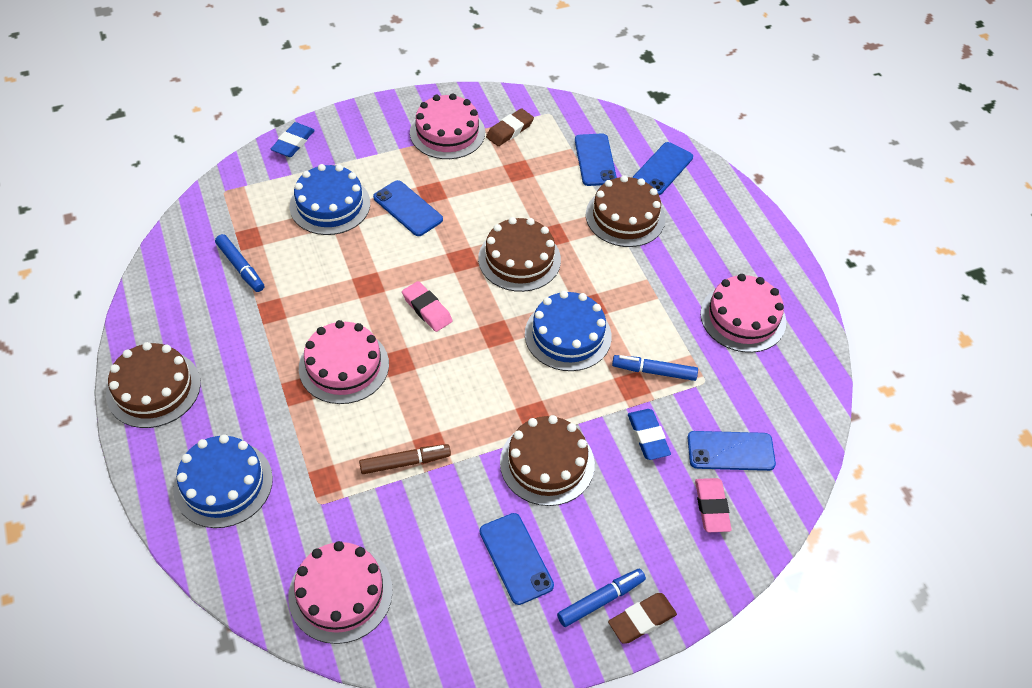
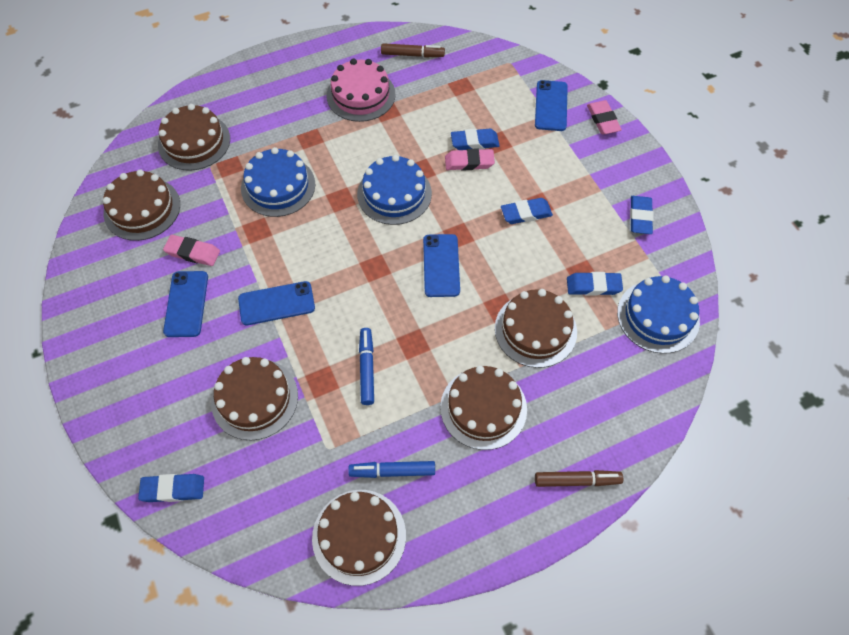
blue eraser: 2 -> 5
blue marker: 3 -> 2
blue phone: 5 -> 4
brown cake: 4 -> 6
brown eraser: 2 -> 0
brown marker: 1 -> 2
pink cake: 4 -> 1
pink eraser: 2 -> 3

